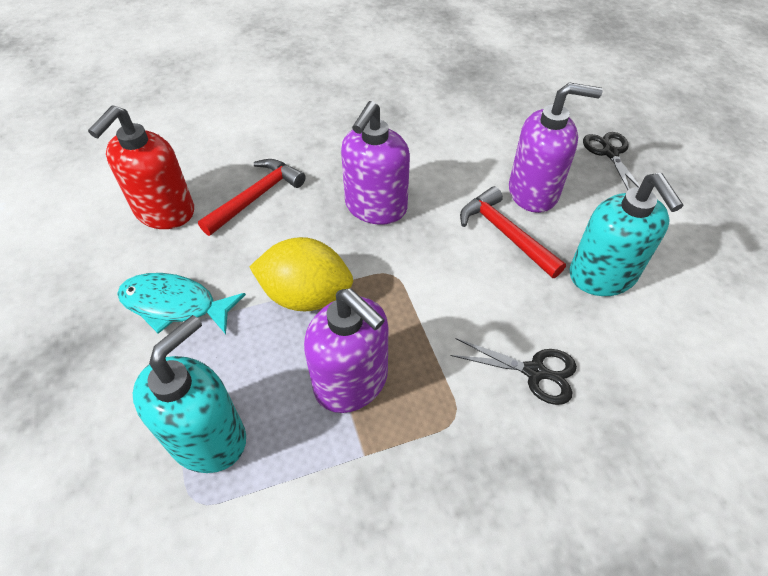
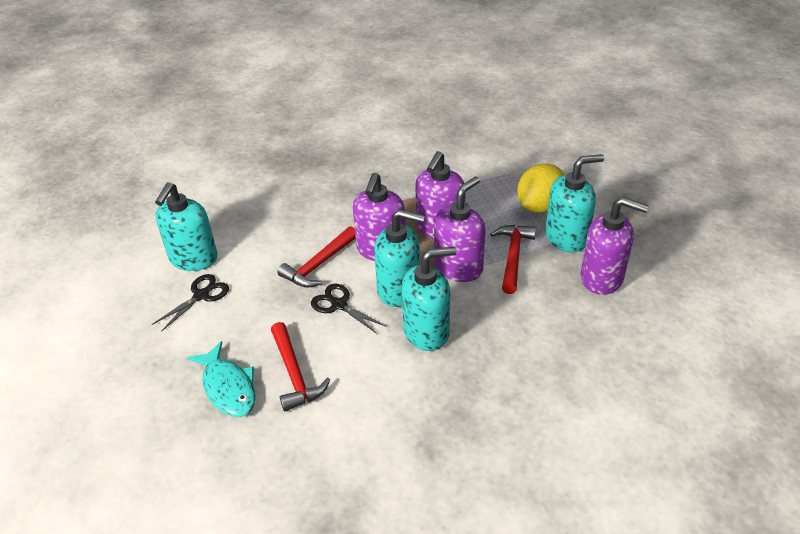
purple soap dispenser: 3 -> 4
red hammer: 2 -> 3
red soap dispenser: 1 -> 0
turquoise soap dispenser: 2 -> 4

